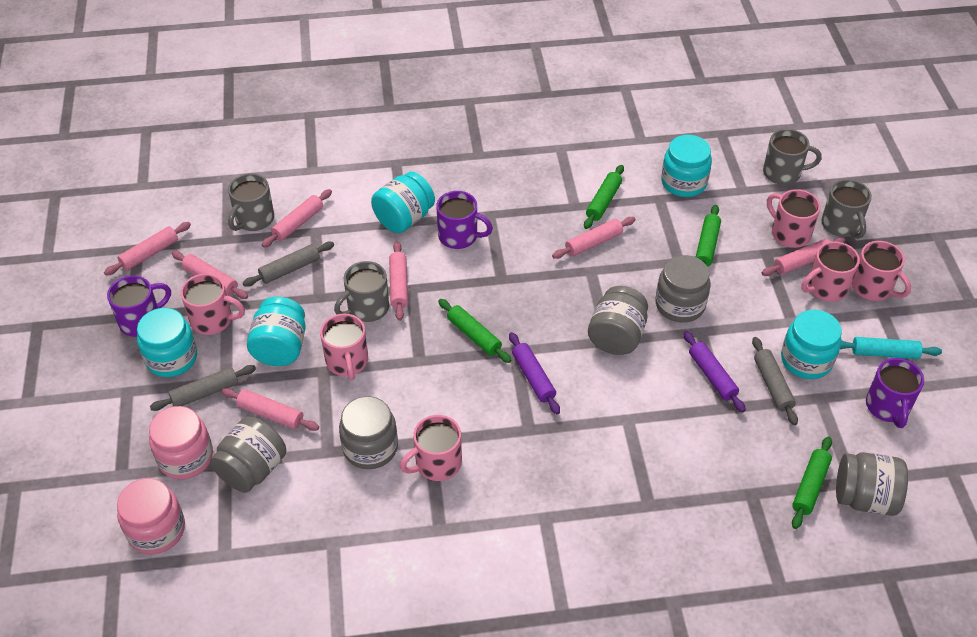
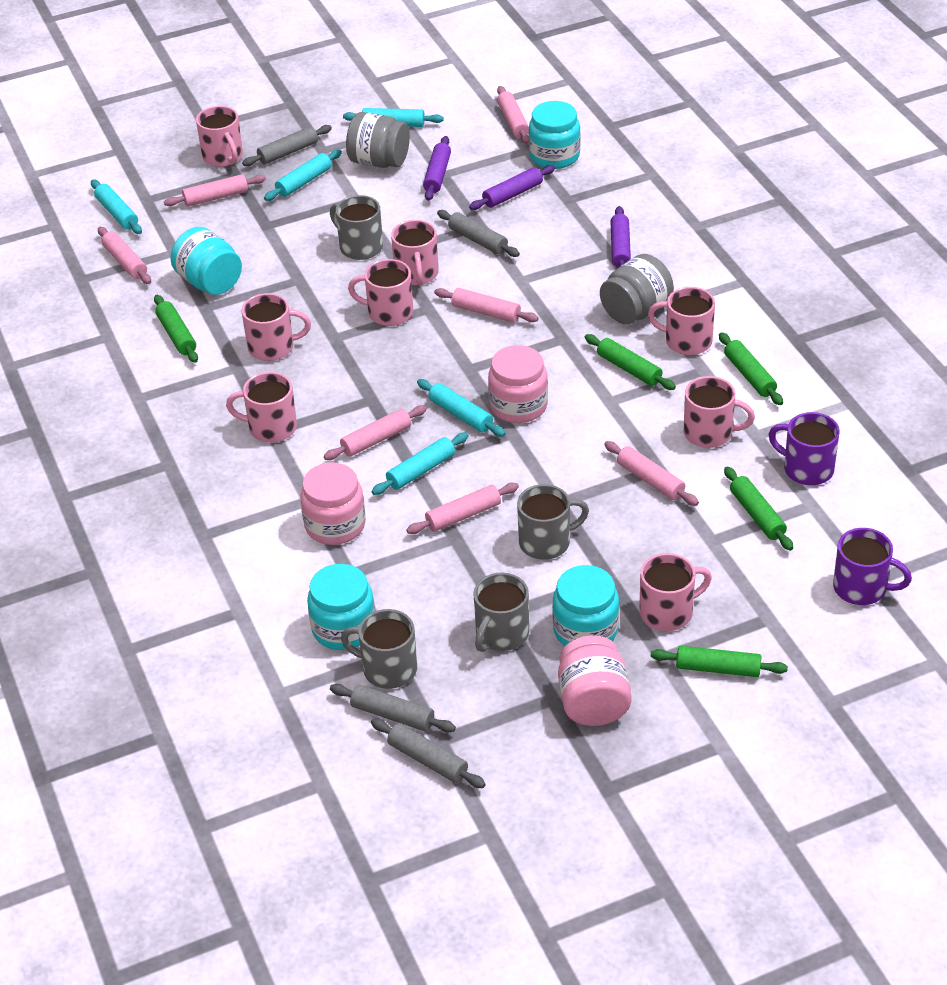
green rolling pin: 4 -> 5
grey jar: 5 -> 2
grey rolling pin: 3 -> 4
pink jar: 2 -> 3
pink mug: 6 -> 8
purple mug: 3 -> 2
purple rolling pin: 2 -> 3
turquoise jar: 5 -> 4
turquoise rolling pin: 1 -> 5

